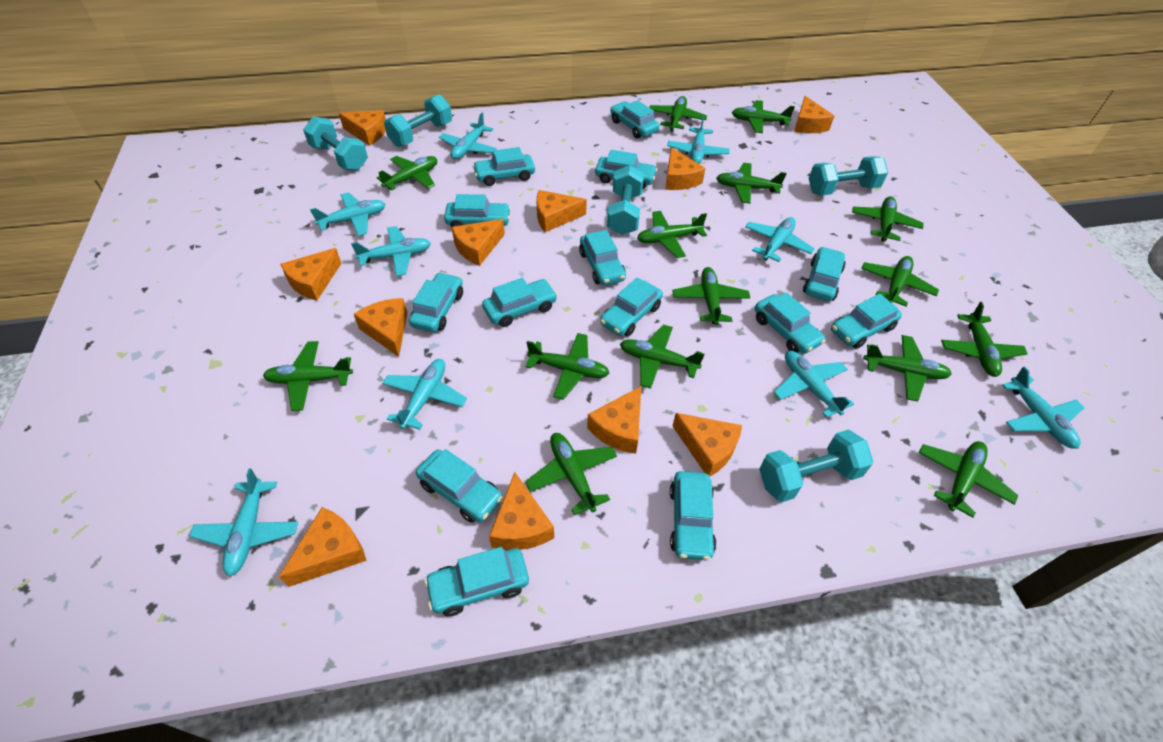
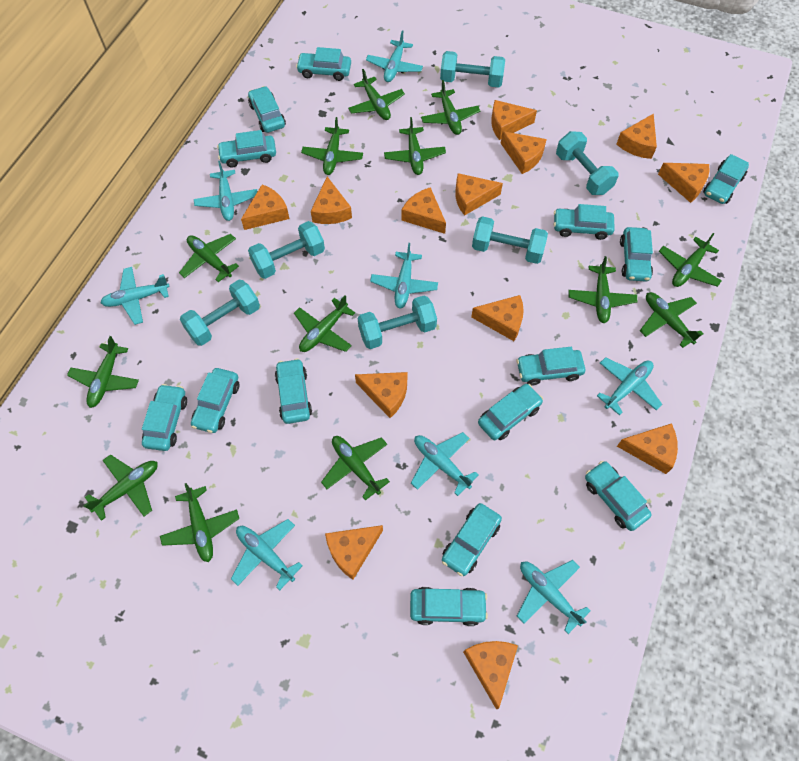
green plane: 15 -> 13
orange cheese: 11 -> 13
turquoise dumbbell: 5 -> 6
turquoise plane: 9 -> 8

